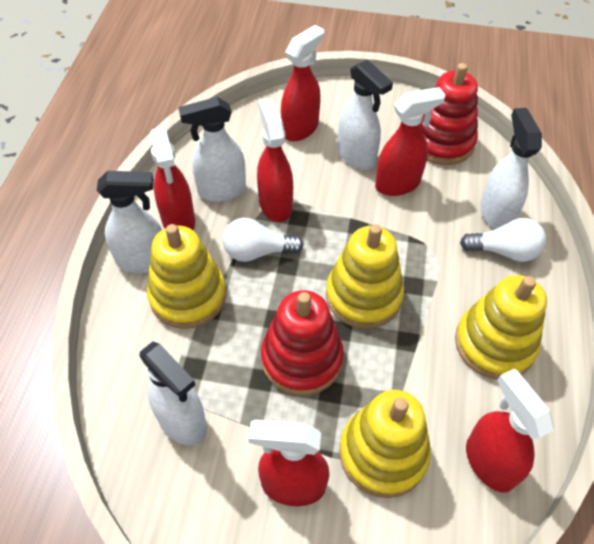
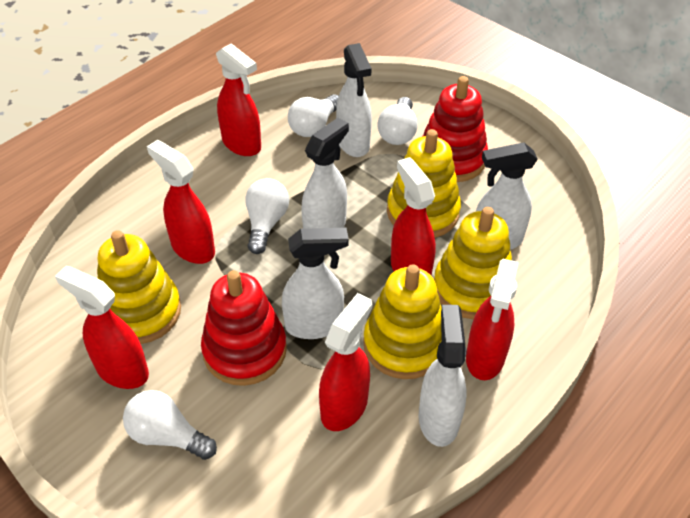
white light bulb: 2 -> 4

